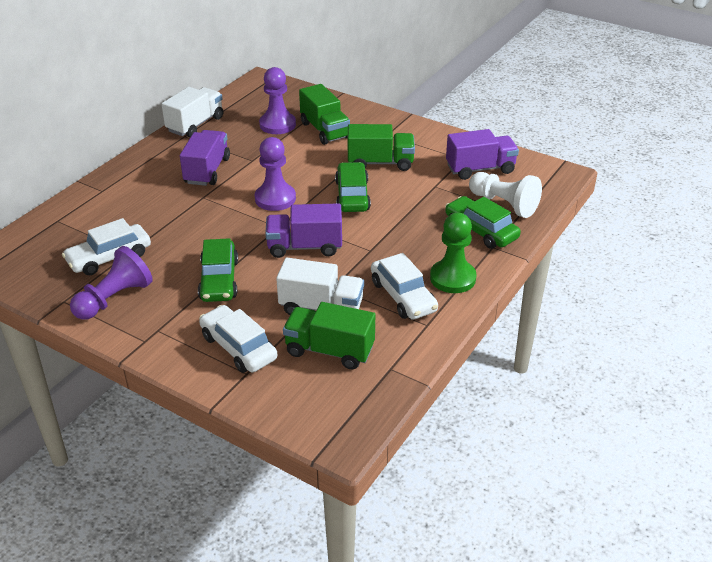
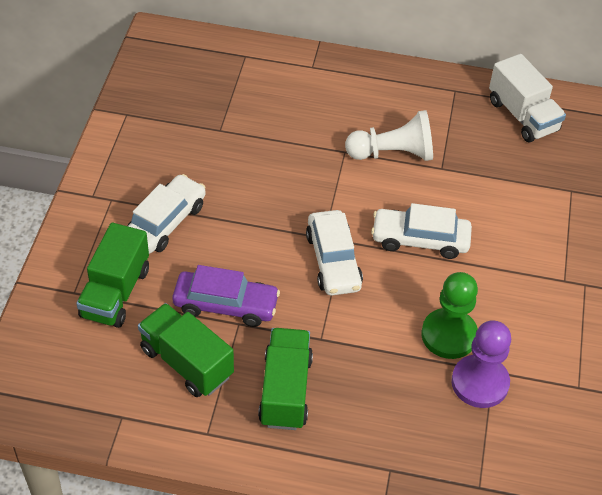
green car: 3 -> 0
purple car: 0 -> 1
purple pawn: 3 -> 1
purple truck: 3 -> 0
white truck: 2 -> 1

